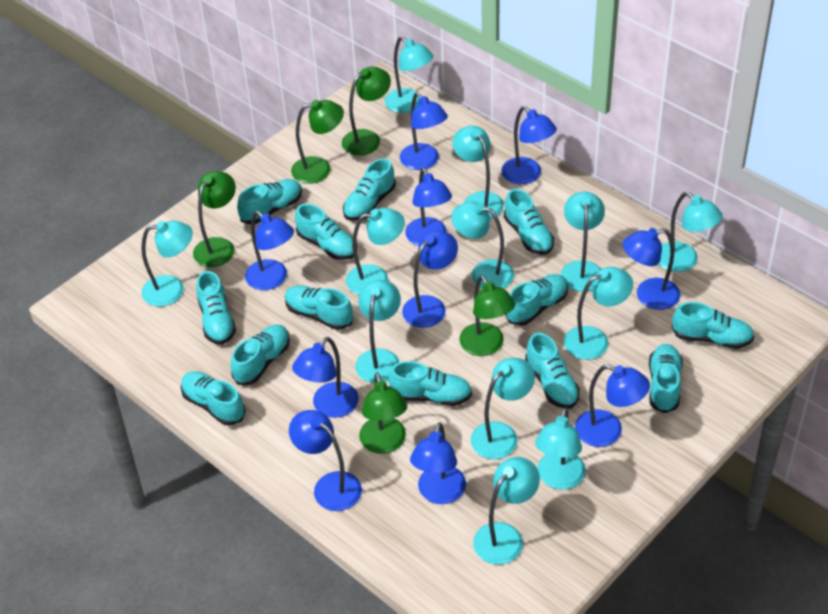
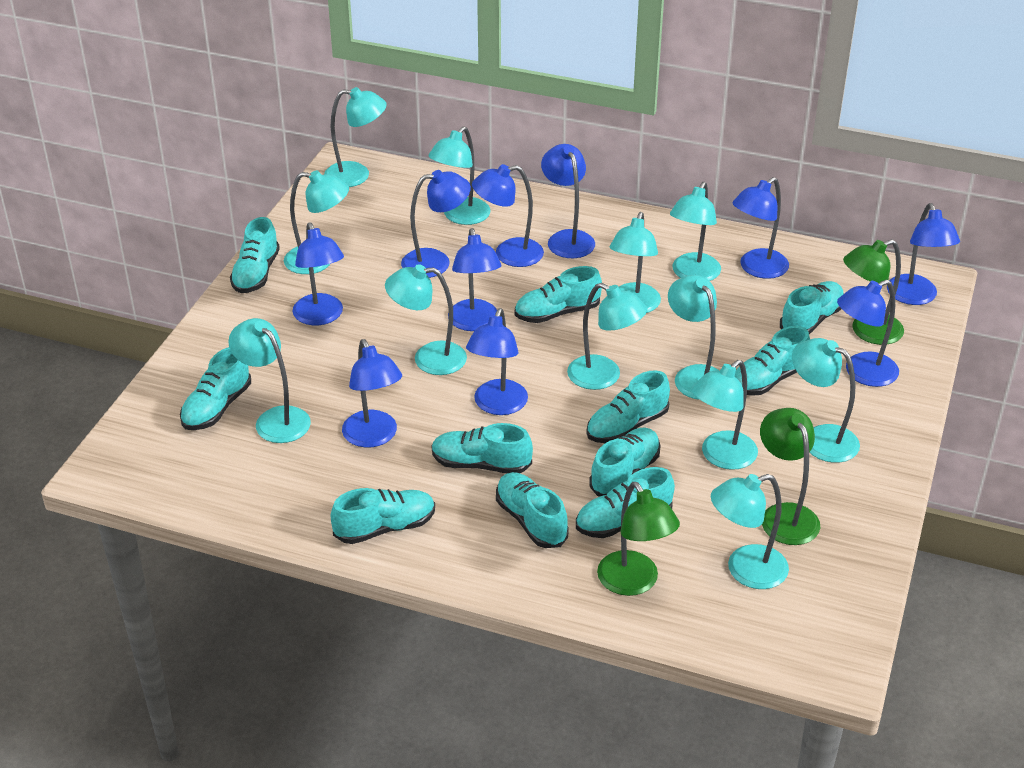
green lamp: 5 -> 3
turquoise shoe: 13 -> 11

